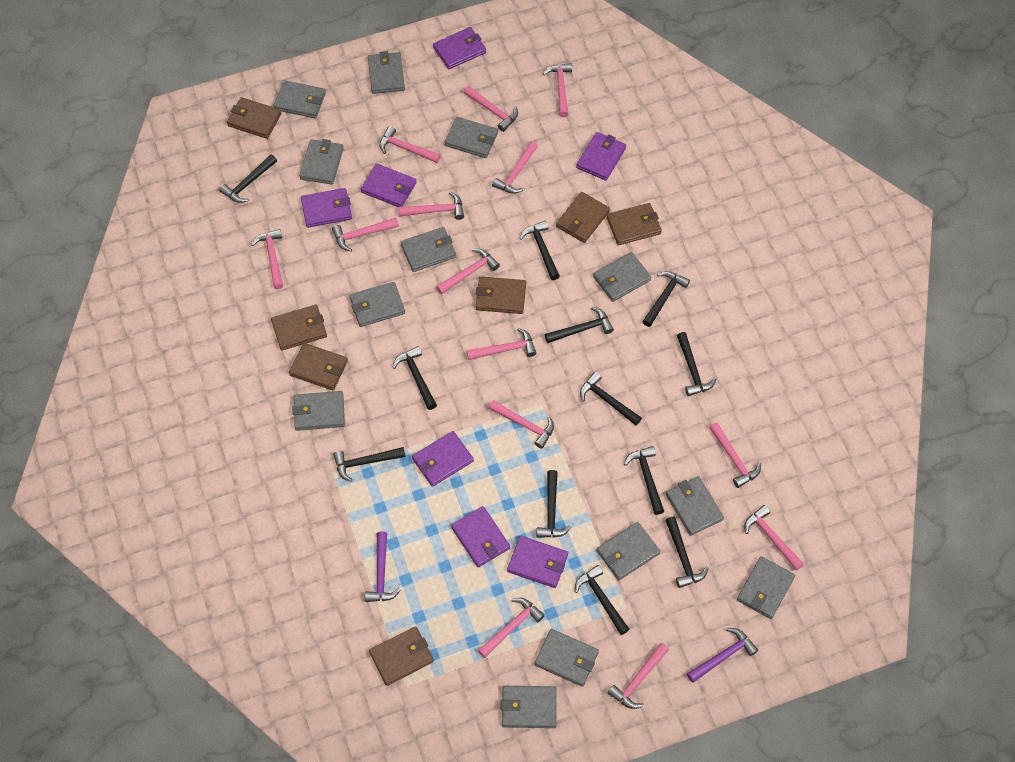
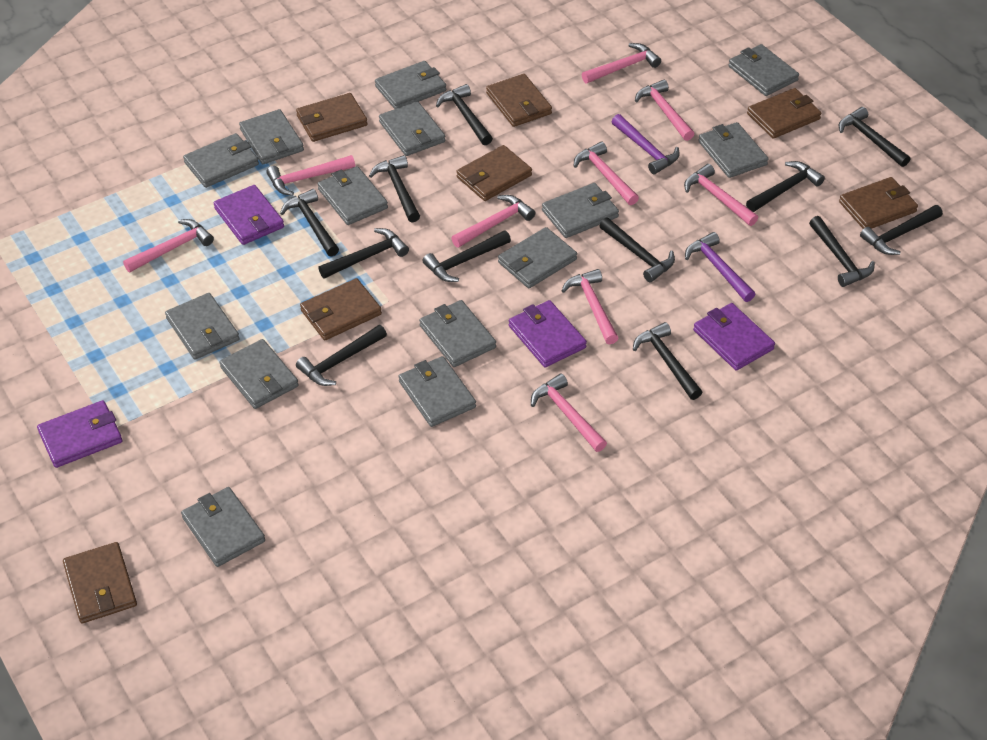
grey wallet: 13 -> 14
pink hammer: 14 -> 9
purple wallet: 7 -> 4

